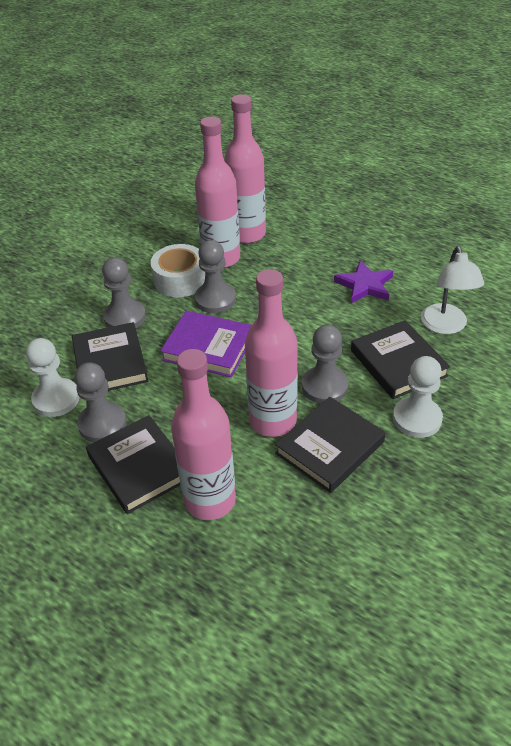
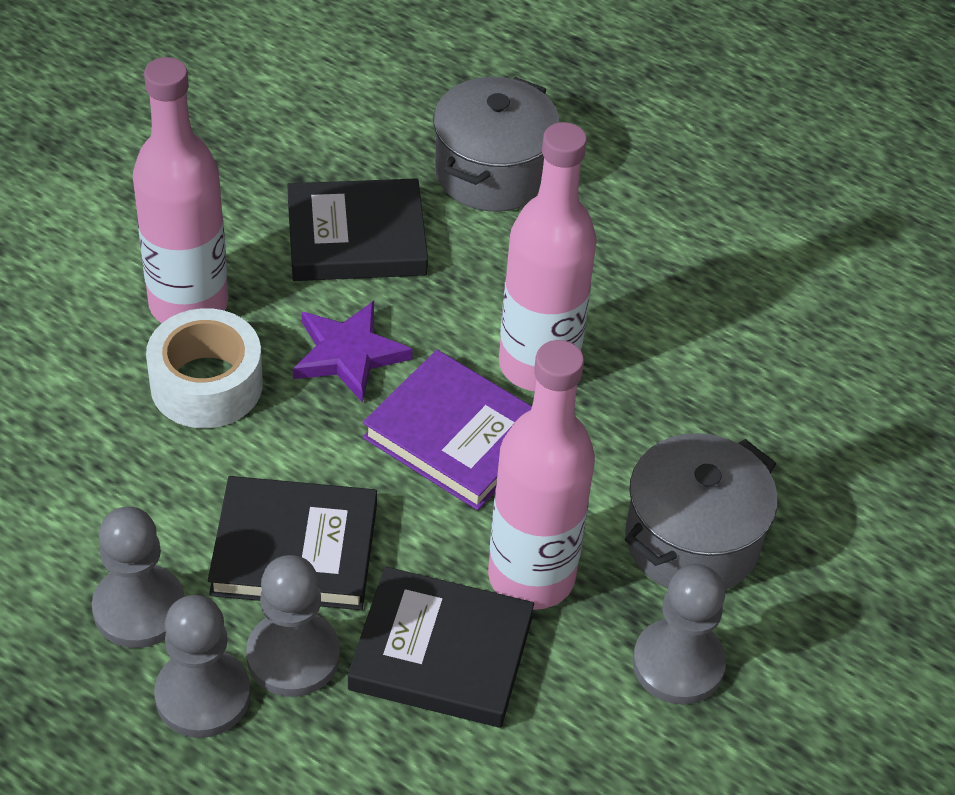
black book: 4 -> 3
grey pot: 0 -> 2
pink bottle: 4 -> 3
white lamp: 1 -> 0
white pawn: 2 -> 0

